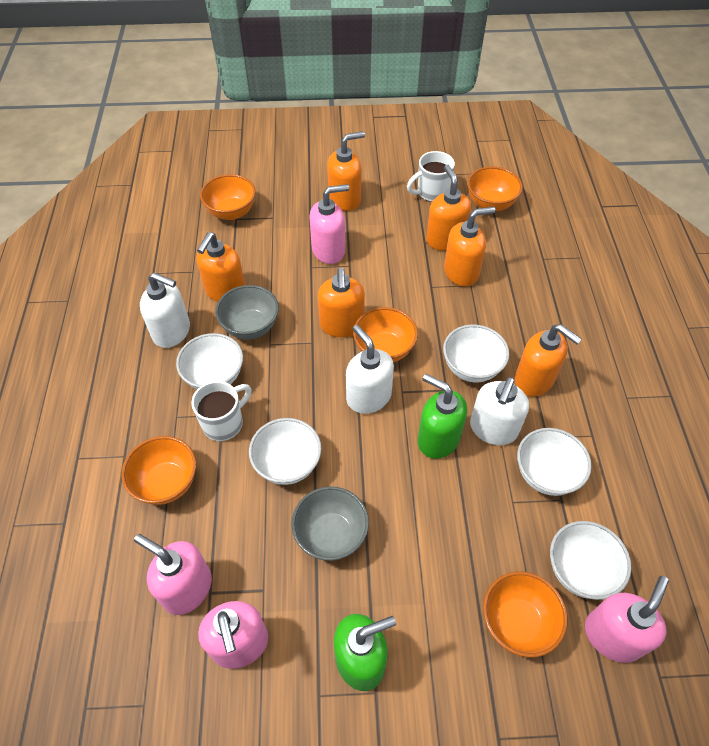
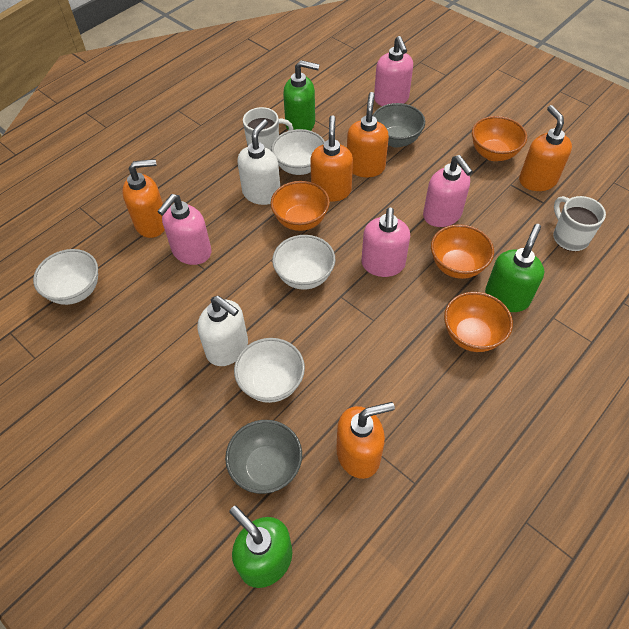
green soap dispenser: 2 -> 3
orange bowl: 5 -> 4
orange soap dispenser: 6 -> 5
white bowl: 5 -> 4
white soap dispenser: 3 -> 2

